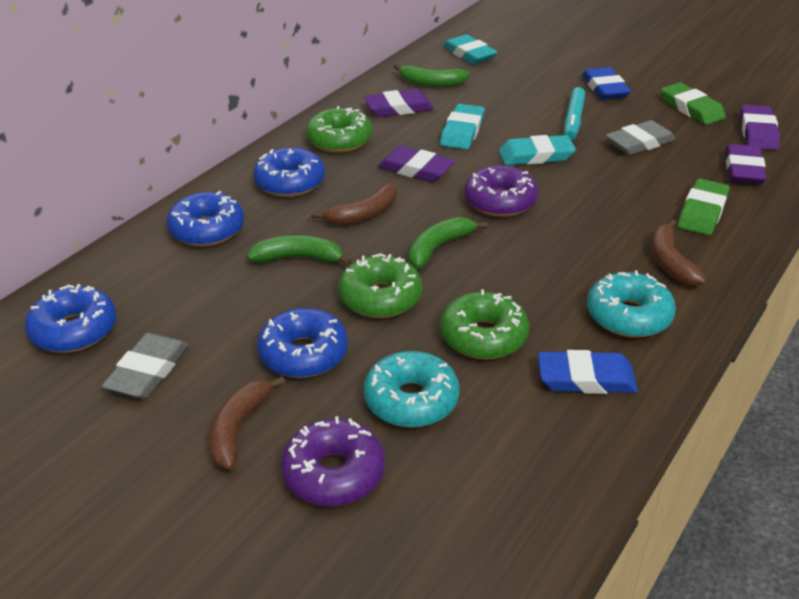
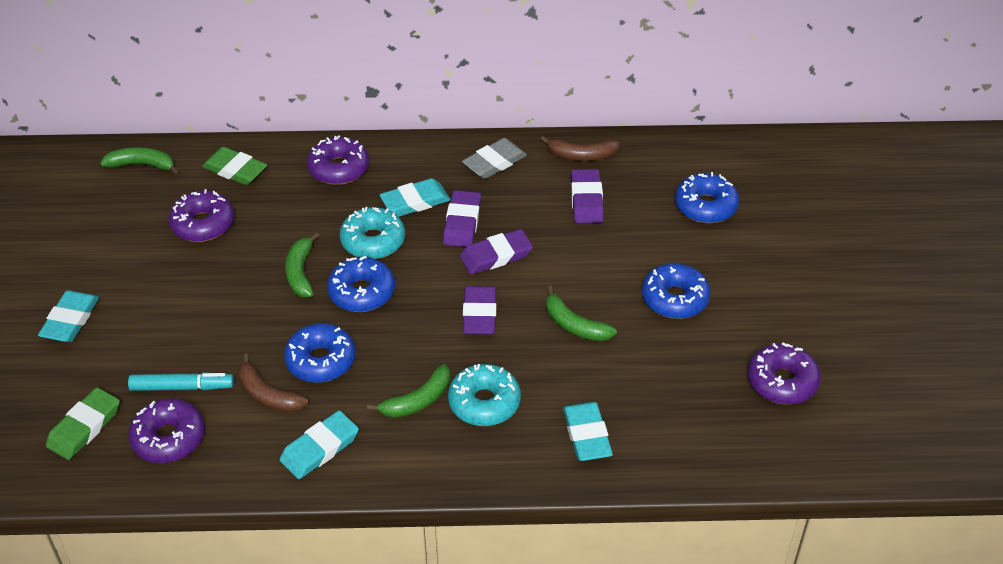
blue eraser: 2 -> 0
brown banana: 3 -> 2
green banana: 3 -> 4
green donut: 3 -> 0
grey eraser: 2 -> 1
purple donut: 2 -> 4
turquoise eraser: 3 -> 4

